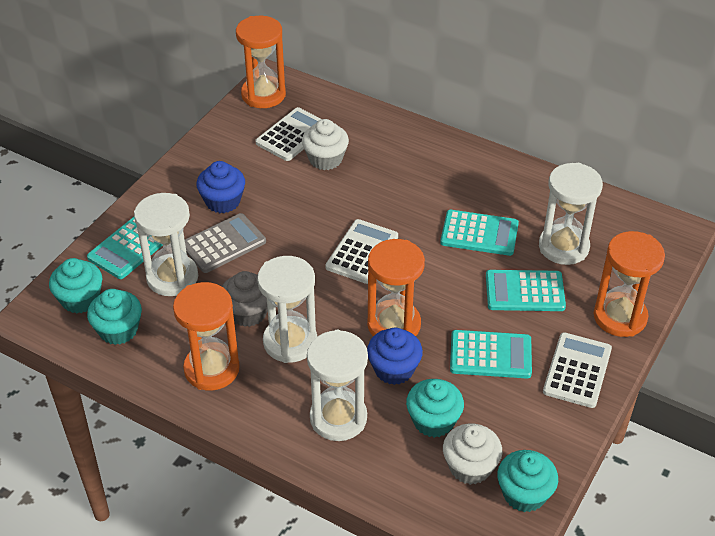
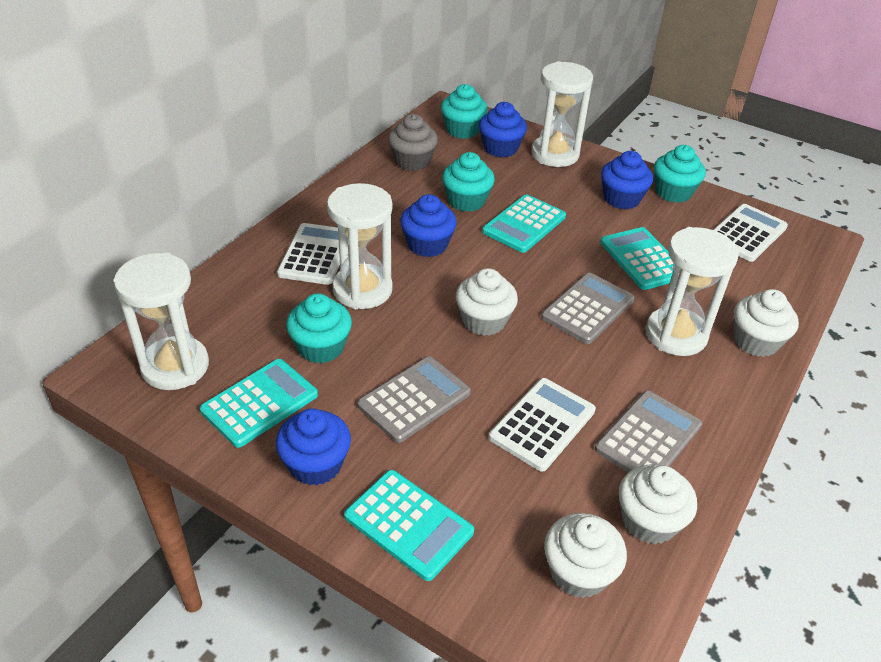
blue cupcake: 2 -> 4
grey calculator: 1 -> 3
orange hourglass: 4 -> 0
white cupcake: 2 -> 4

